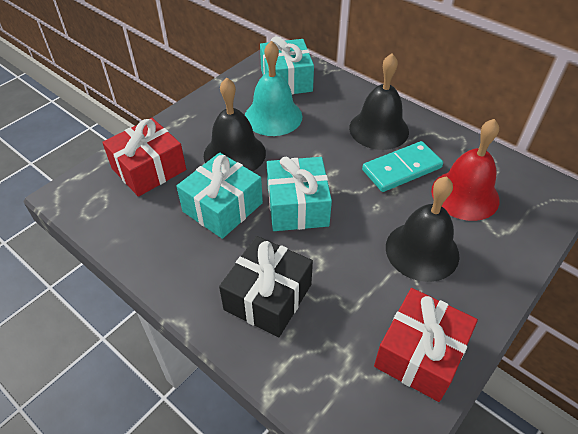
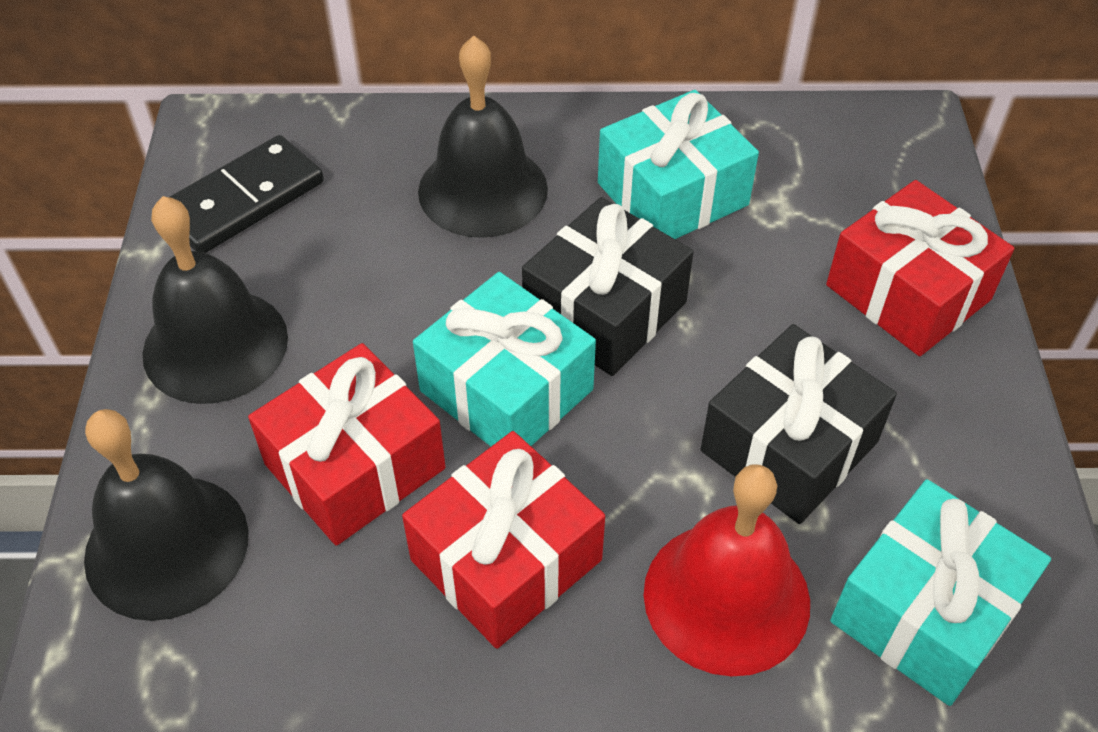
black domino: 0 -> 1
black gift: 1 -> 2
red gift: 2 -> 3
turquoise bell: 1 -> 0
turquoise domino: 1 -> 0

